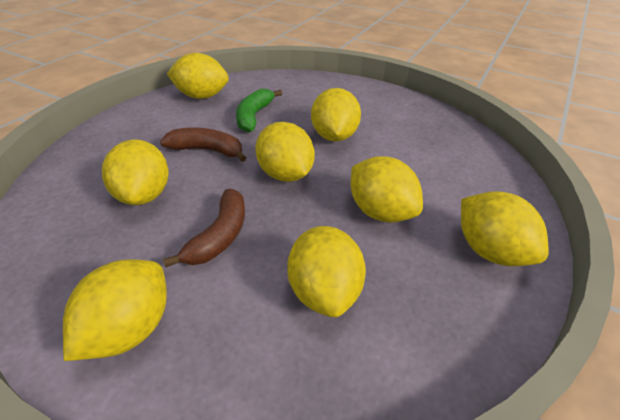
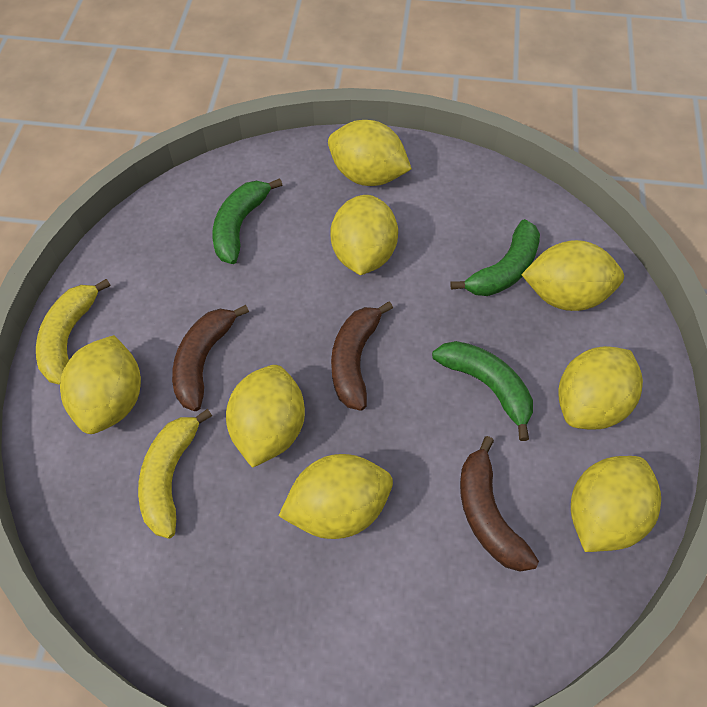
brown banana: 2 -> 3
green banana: 1 -> 3
yellow banana: 0 -> 2

